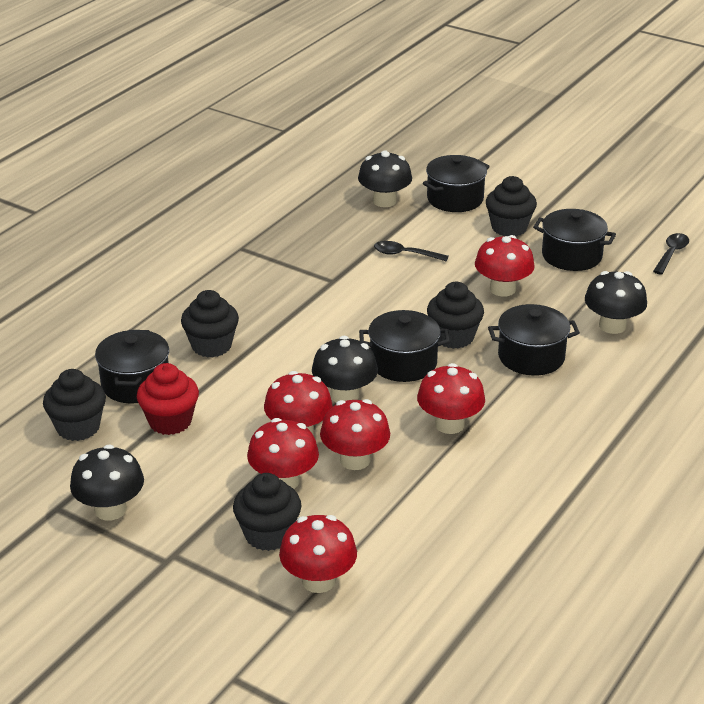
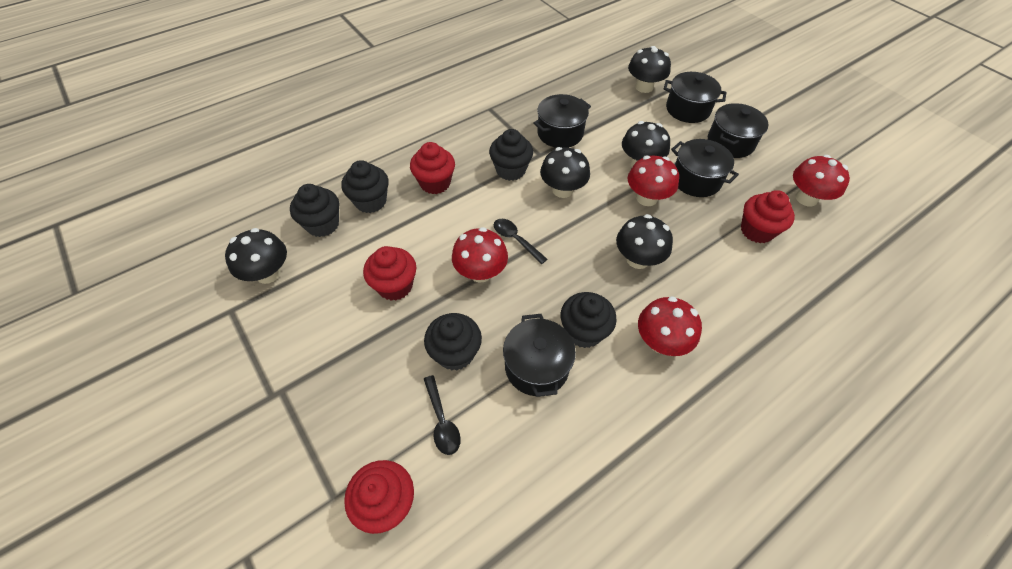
black mushroom: 4 -> 5
red cupcake: 1 -> 4
red mushroom: 6 -> 4

